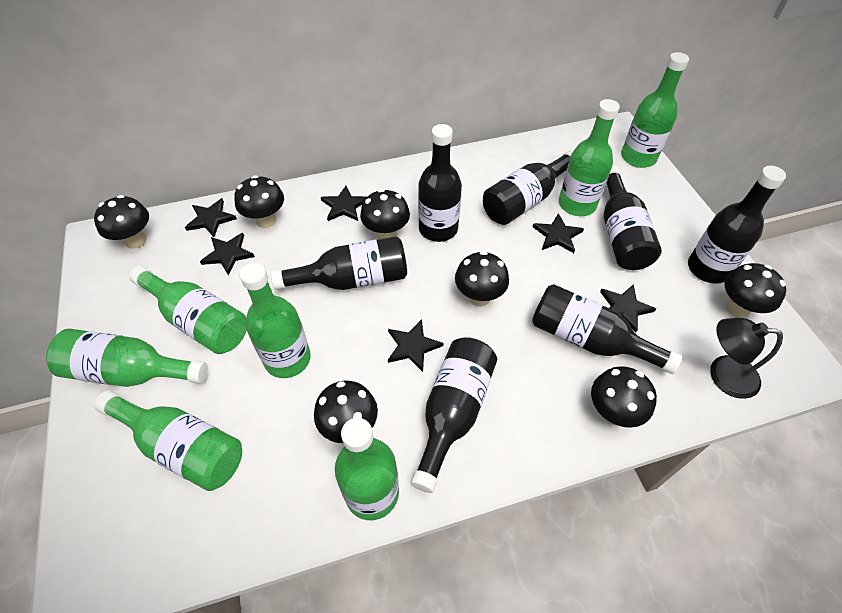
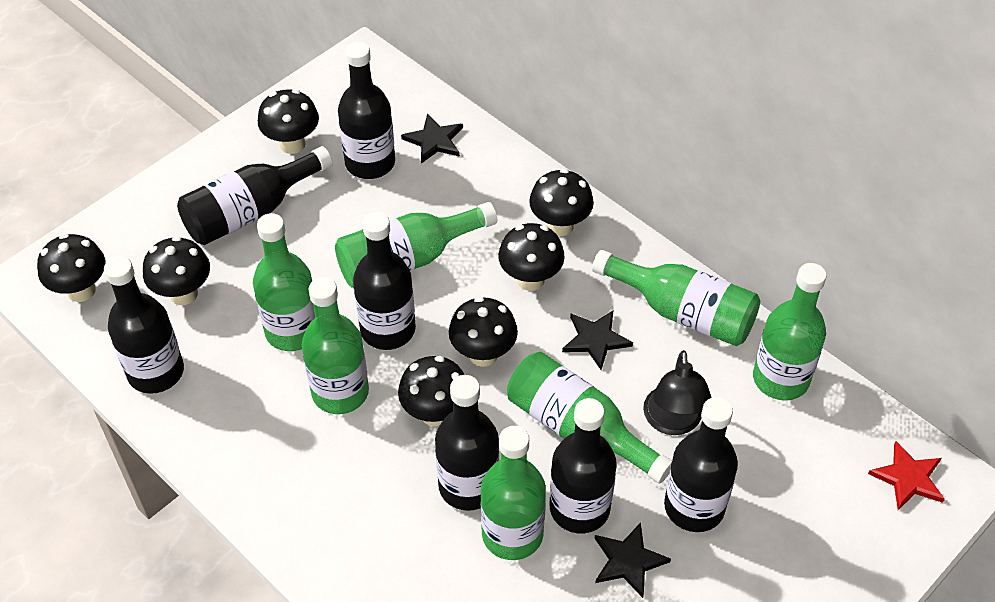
black star: 6 -> 3
red star: 0 -> 1

